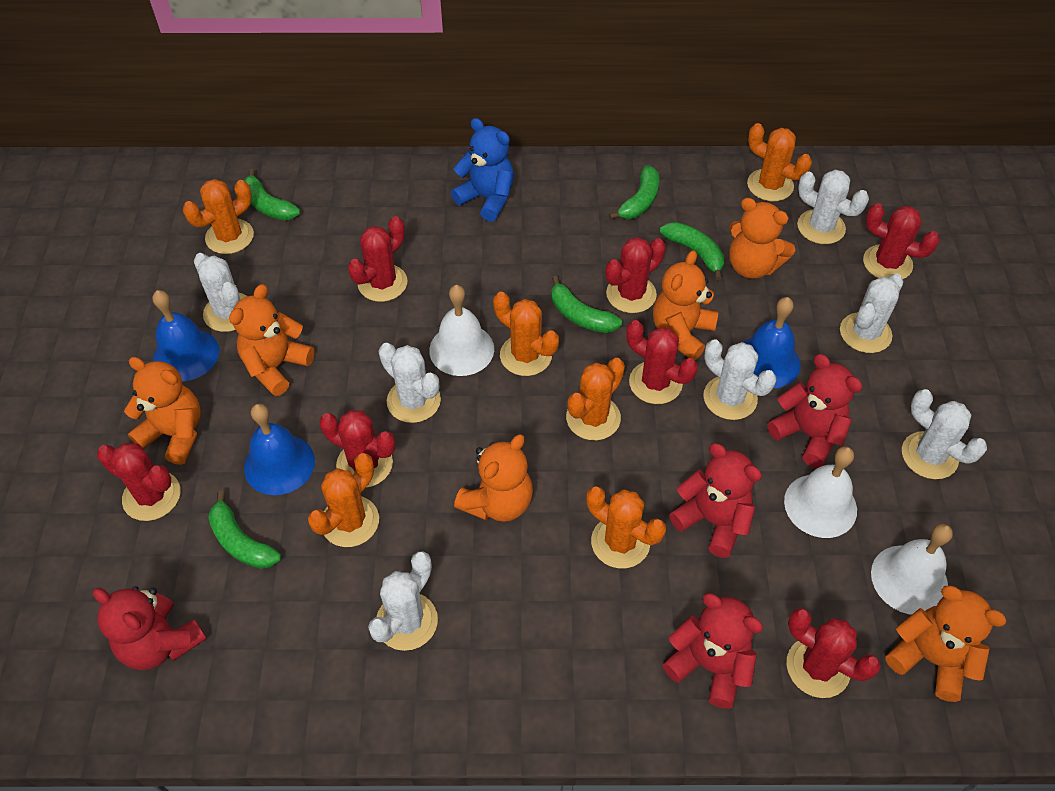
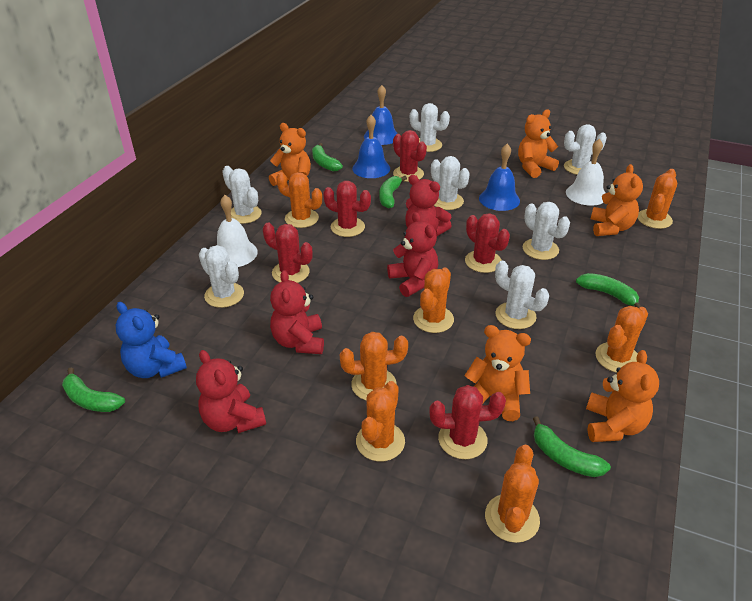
orange cactus: 6 -> 7
orange teddy bear: 6 -> 5
red cactus: 7 -> 5
white bell: 3 -> 2

